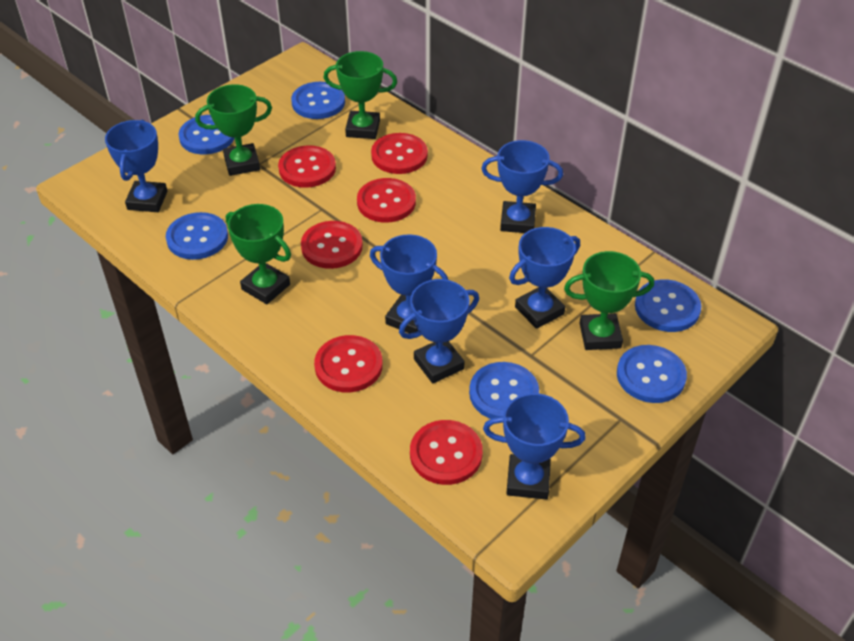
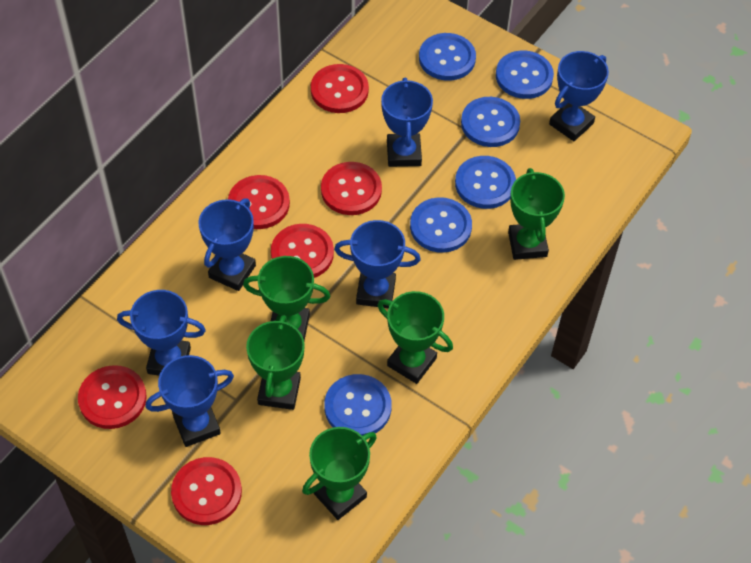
green trophy: 4 -> 5

